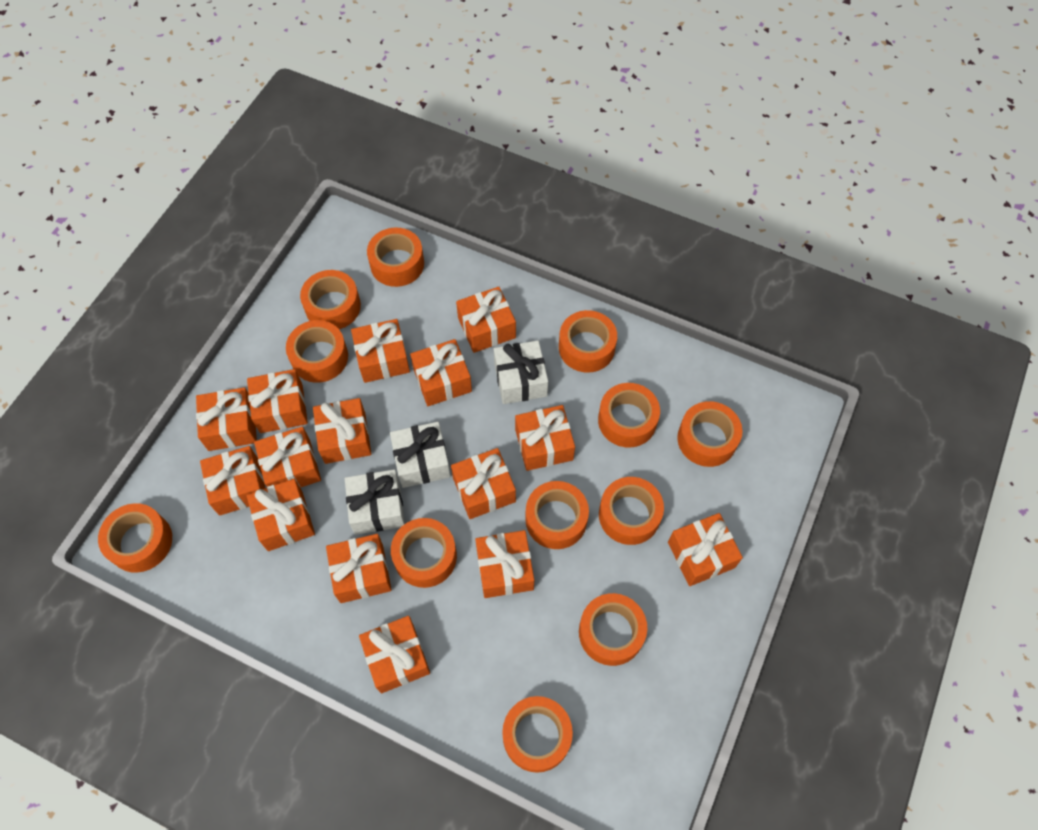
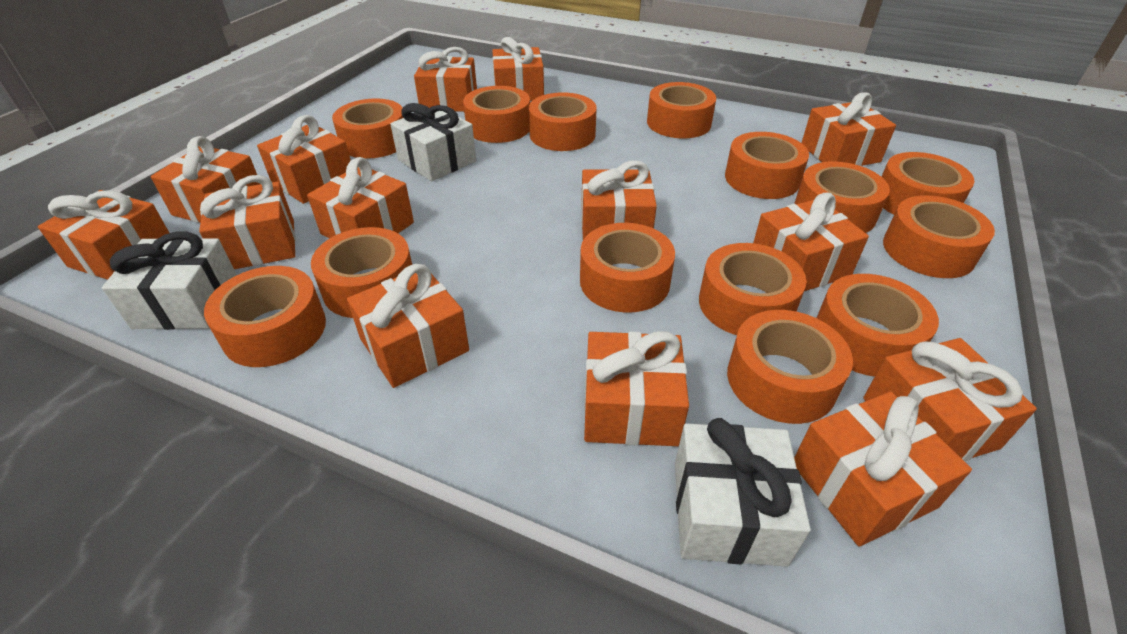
orange gift: 15 -> 14
orange tape: 12 -> 14

